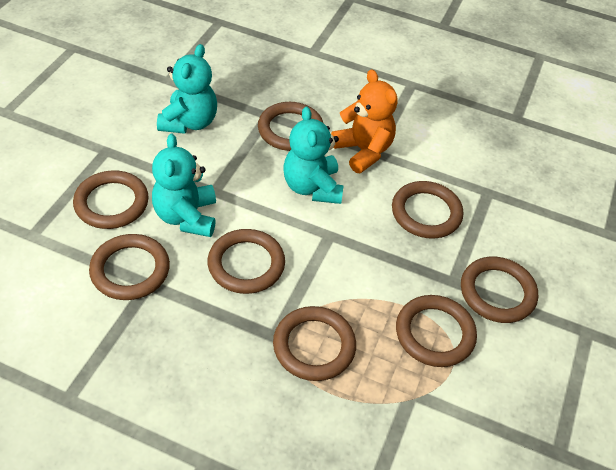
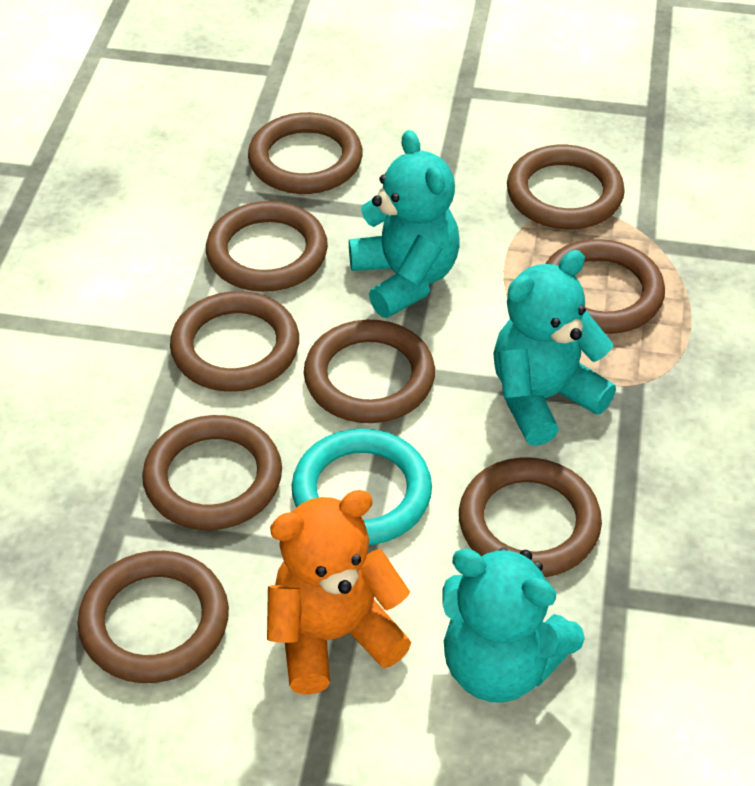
brown ring: 8 -> 9
turquoise ring: 0 -> 1

